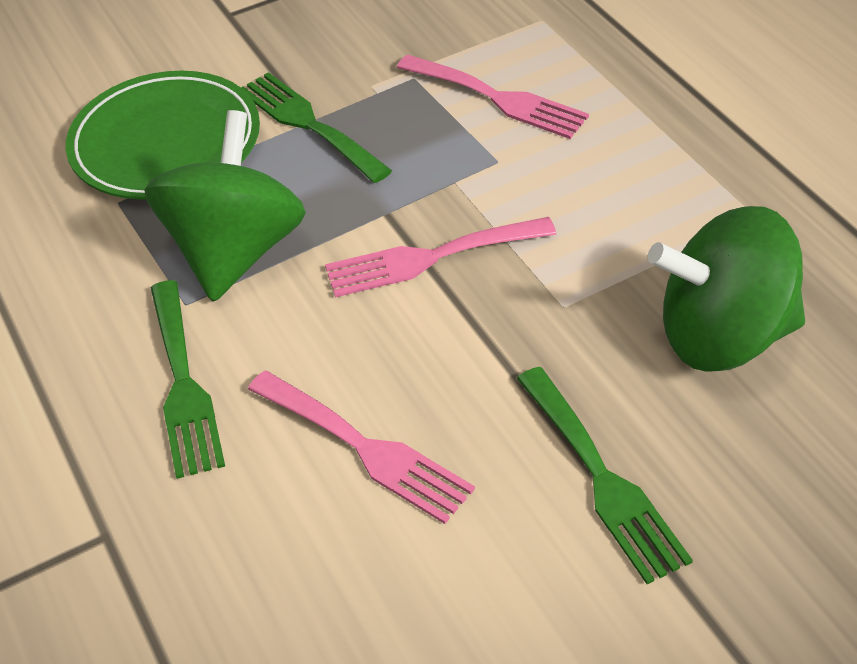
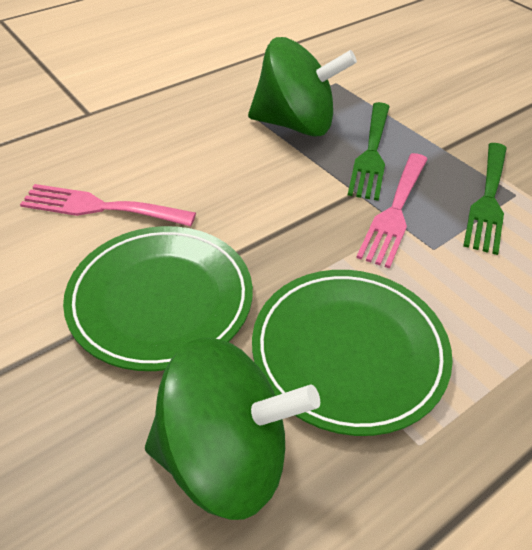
green fork: 3 -> 2
green plate: 1 -> 2
pink fork: 3 -> 2

